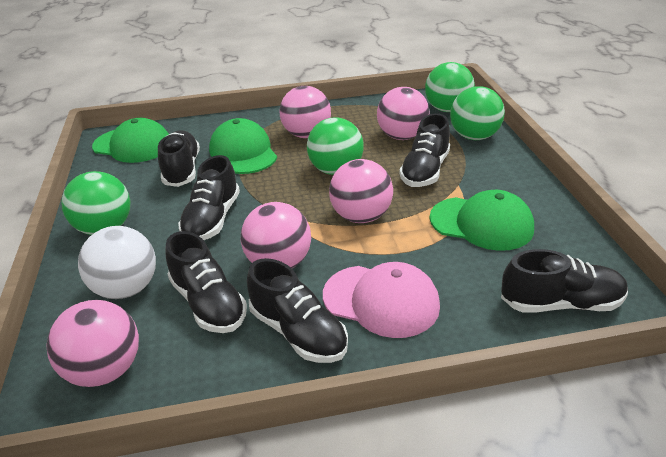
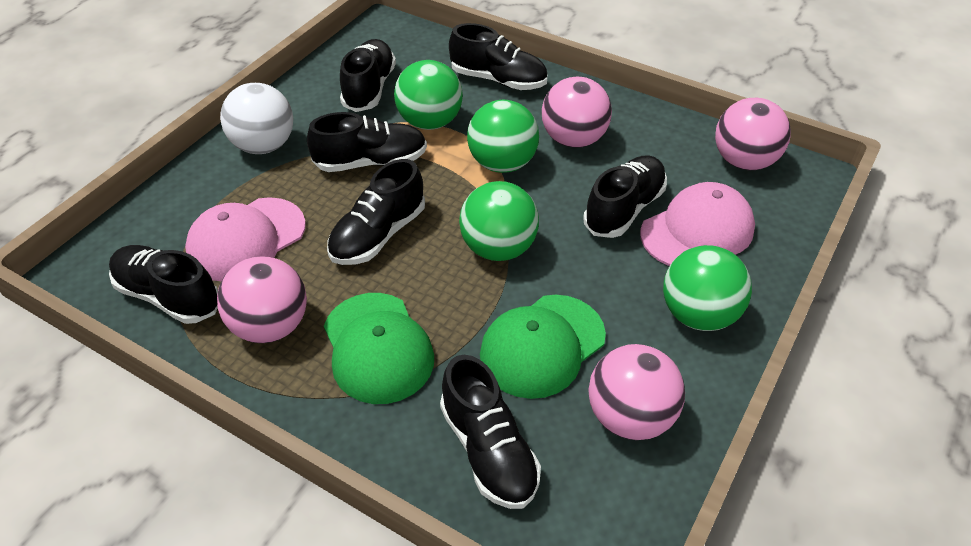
black shoe: 6 -> 7
green cap: 3 -> 2
pink ball: 5 -> 4
pink cap: 1 -> 2

